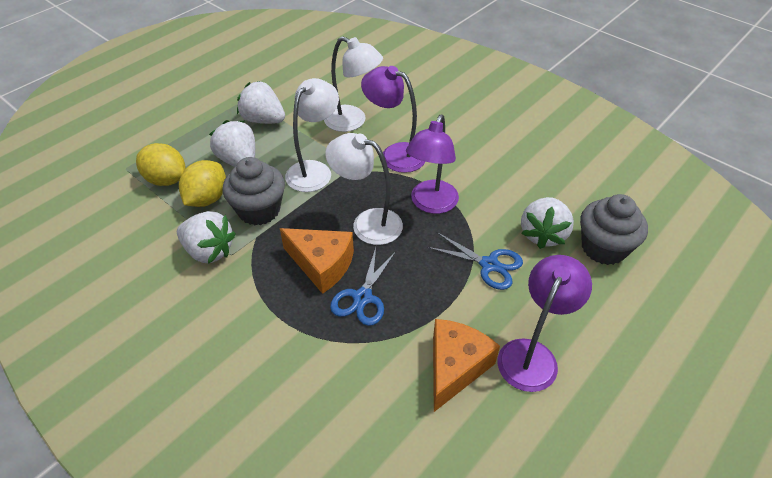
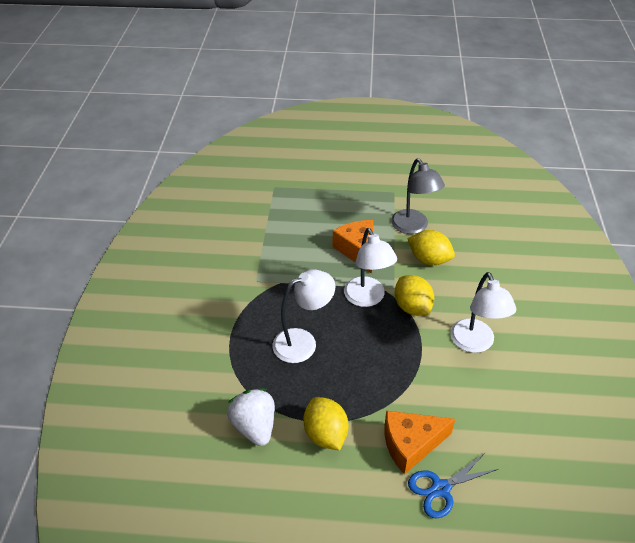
blue scissors: 2 -> 1
grey cupcake: 2 -> 0
grey lamp: 0 -> 1
purple lamp: 3 -> 0
white strawberry: 4 -> 1
yellow lemon: 2 -> 3

